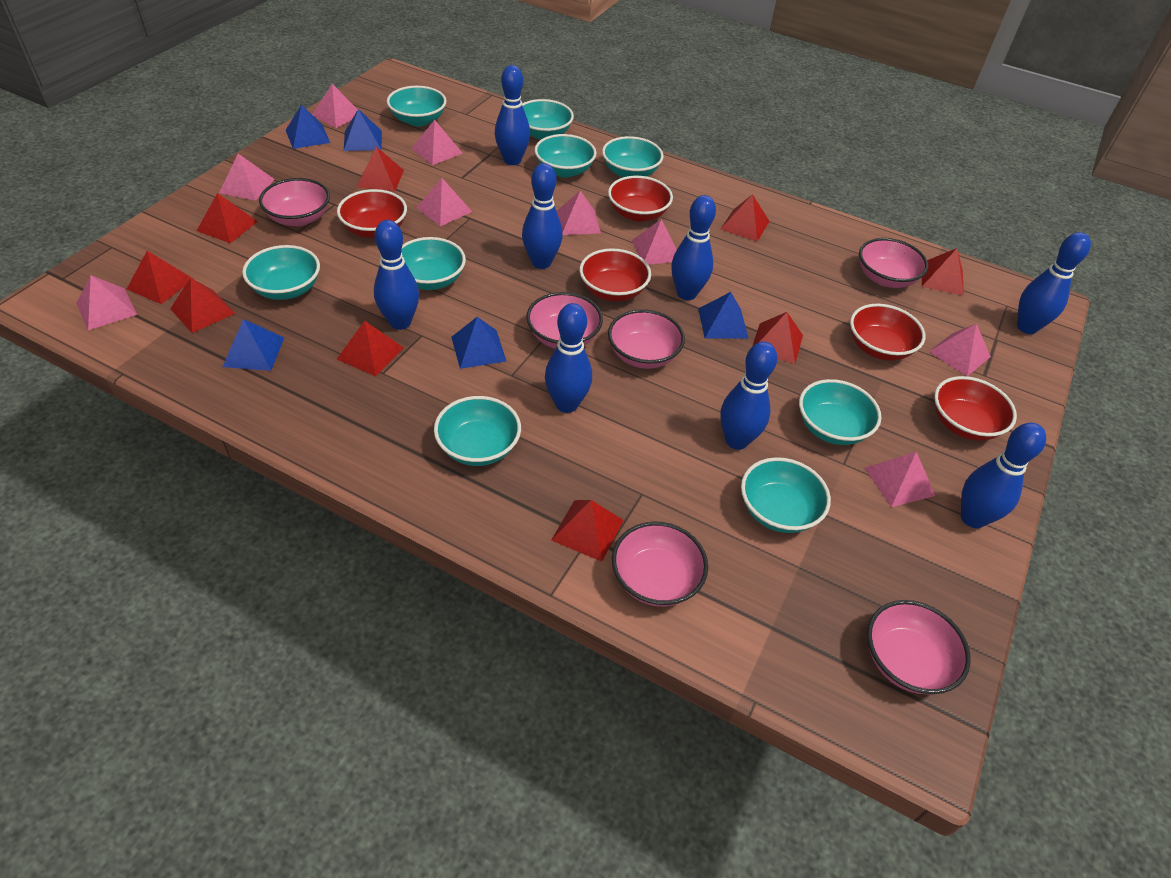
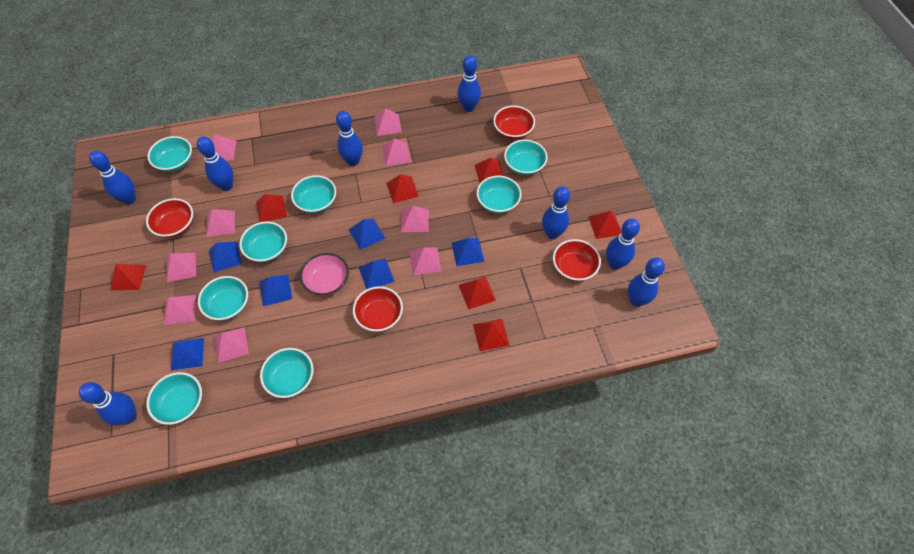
blue pyramid: 5 -> 6
pink bowl: 6 -> 1
red bowl: 5 -> 4
red pyramid: 9 -> 7
turquoise bowl: 9 -> 8

